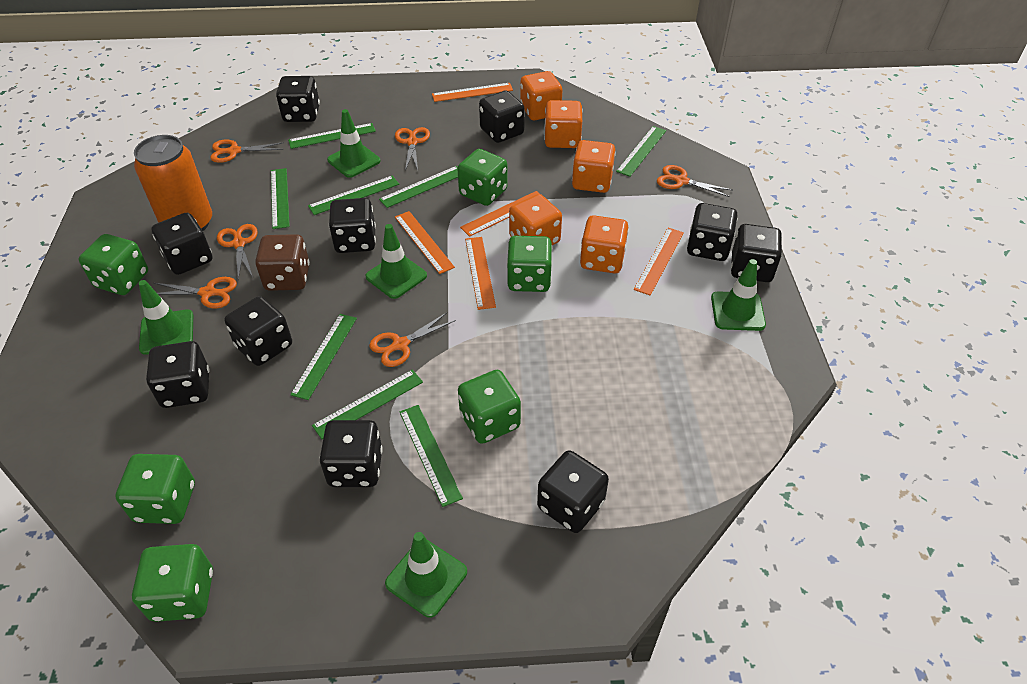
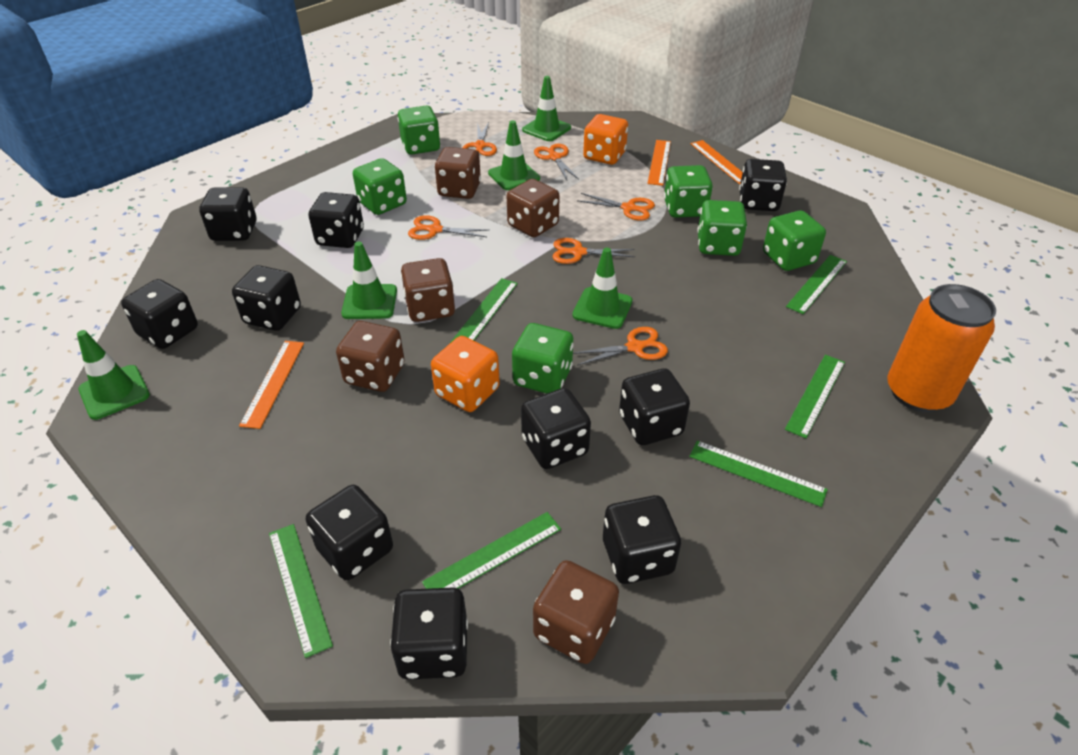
brown dice: 1 -> 5
green ruler: 8 -> 6
orange dice: 5 -> 2
orange ruler: 5 -> 3

